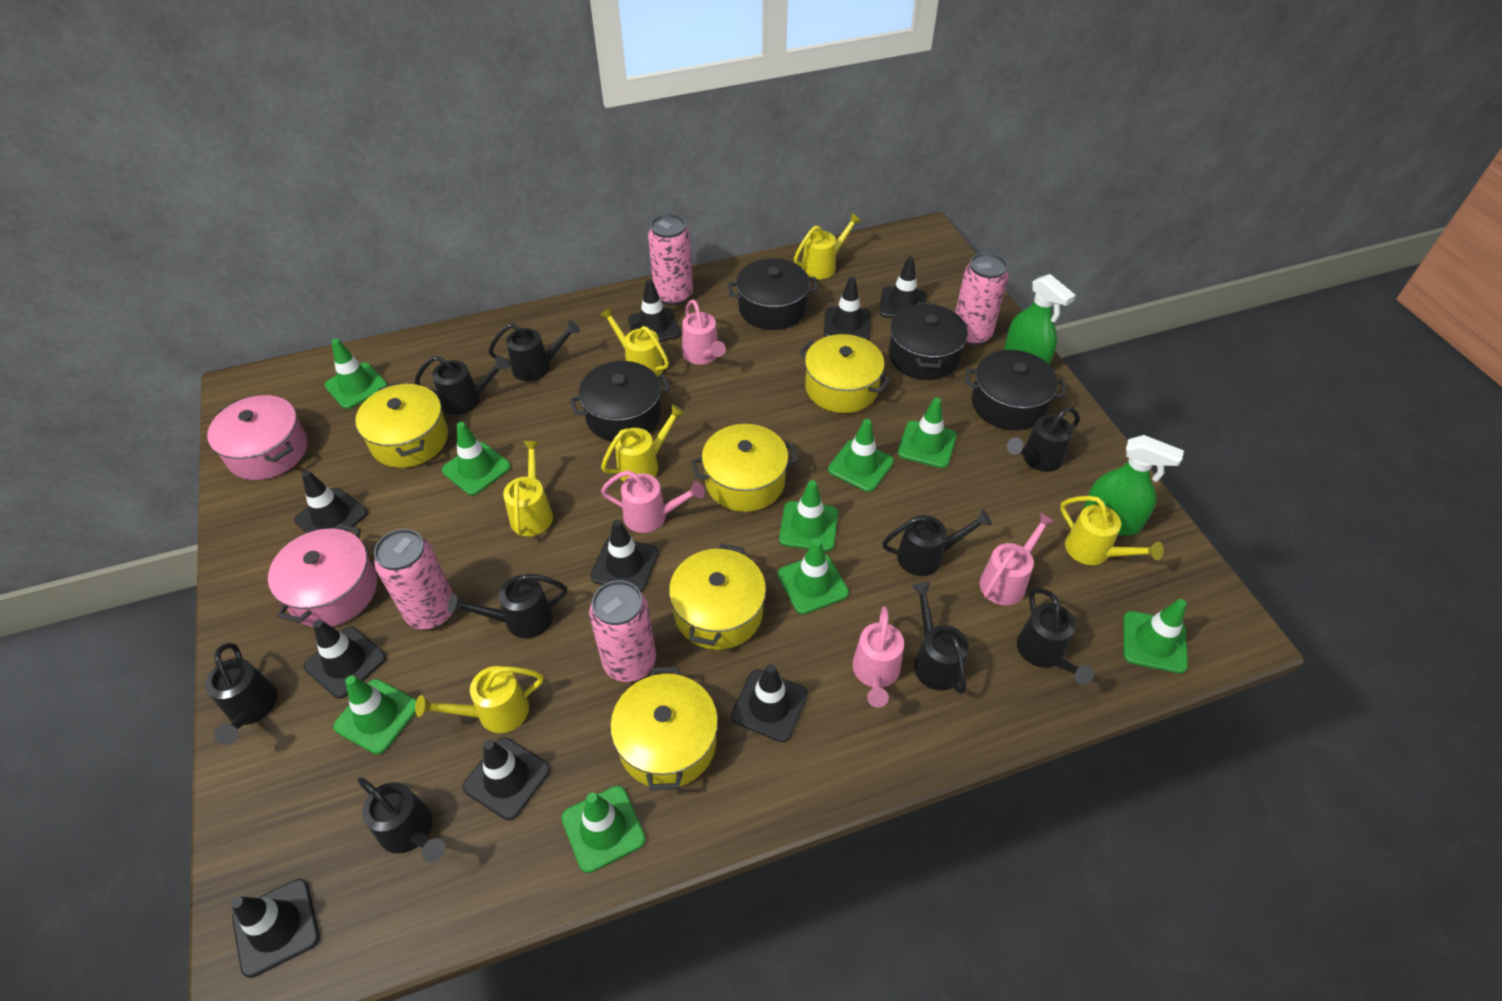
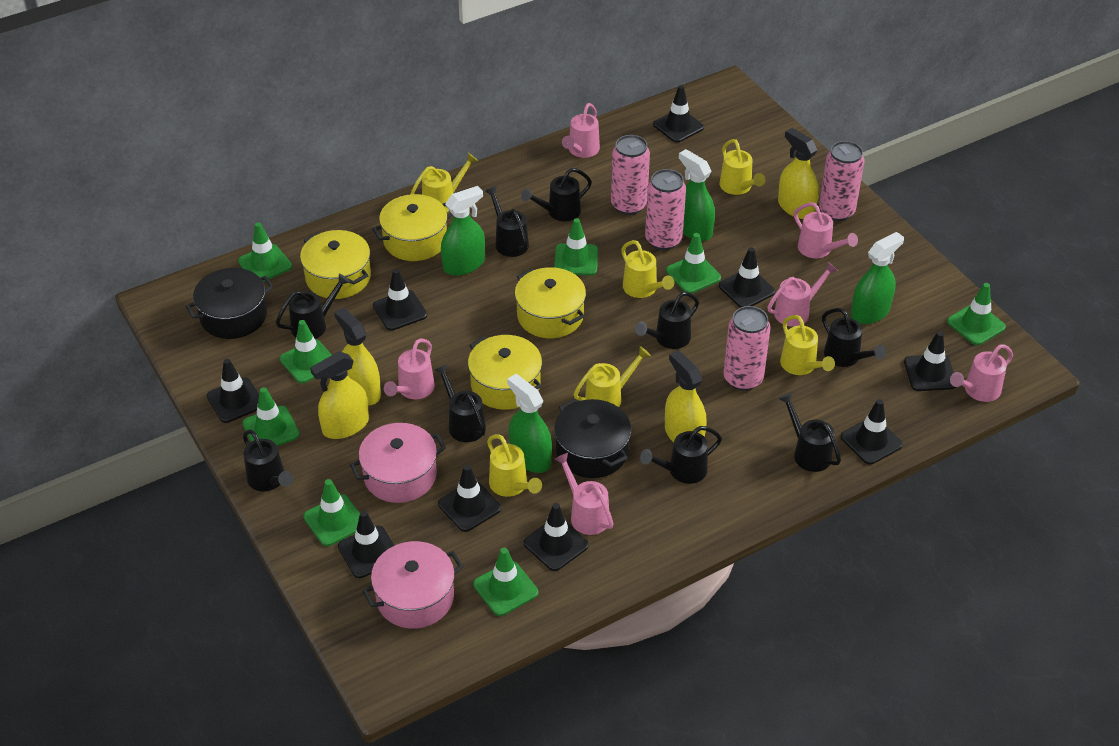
black pot: 4 -> 2
green spray bottle: 2 -> 4
green traffic cone: 9 -> 8
pink watering can: 4 -> 6
yellow pot: 5 -> 4
yellow spray bottle: 0 -> 4

